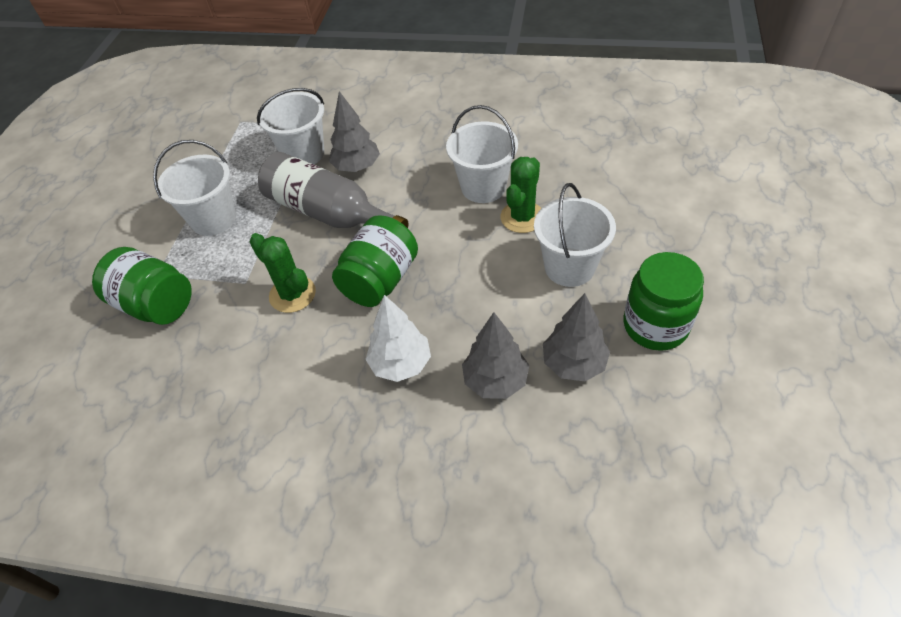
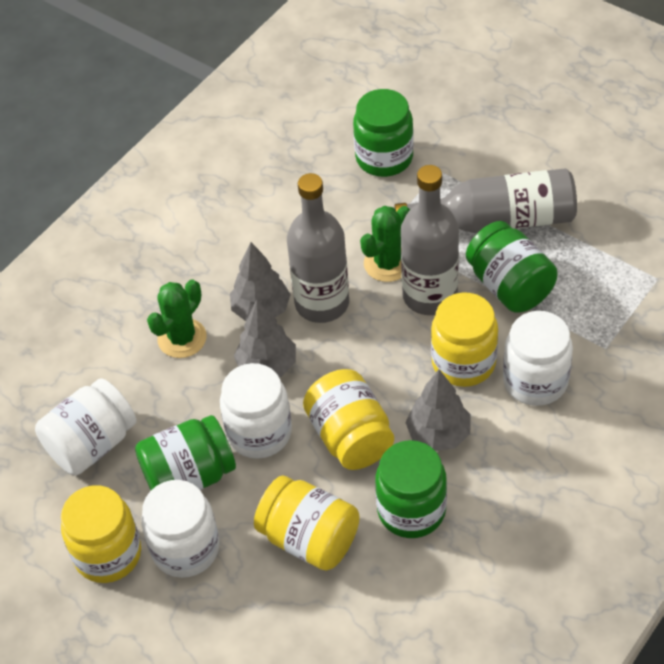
green jar: 3 -> 4
grey bottle: 1 -> 3
white bucket: 4 -> 0
white jar: 0 -> 4
white tree: 1 -> 0
yellow jar: 0 -> 4

